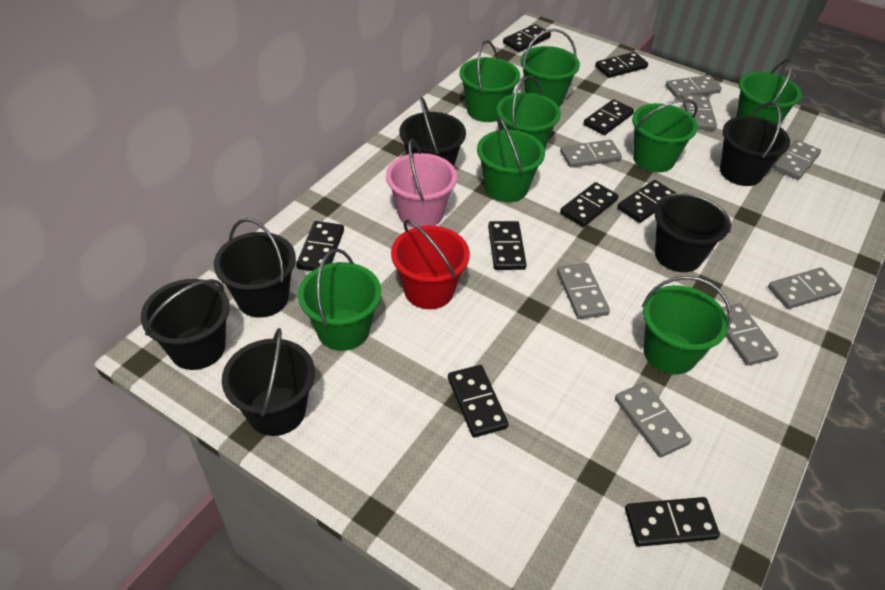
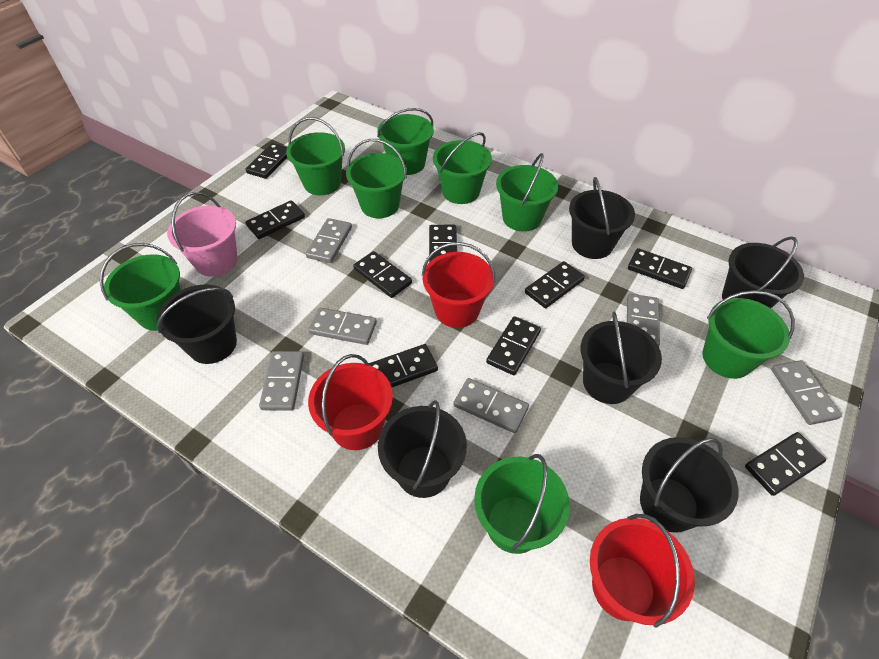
grey domino: 8 -> 6
red bucket: 1 -> 3

